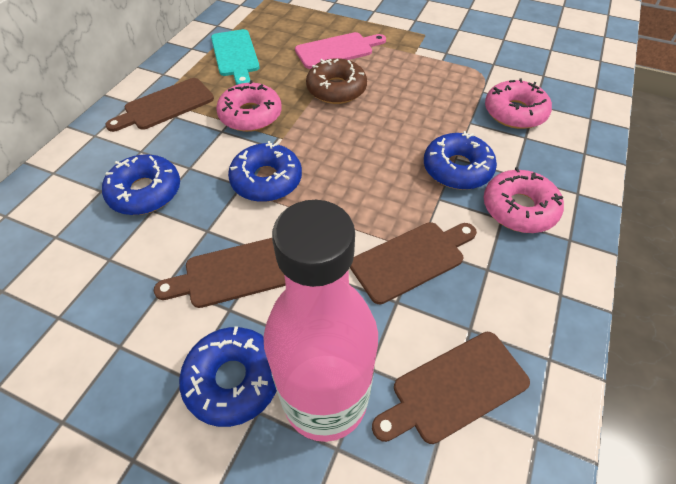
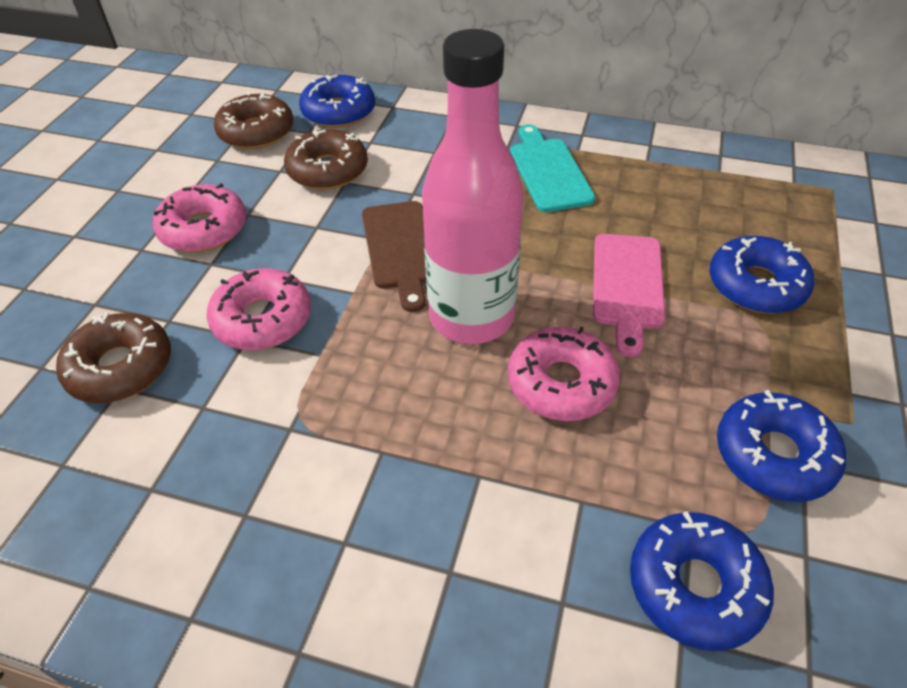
brown cutting board: 4 -> 1
brown donut: 1 -> 3

